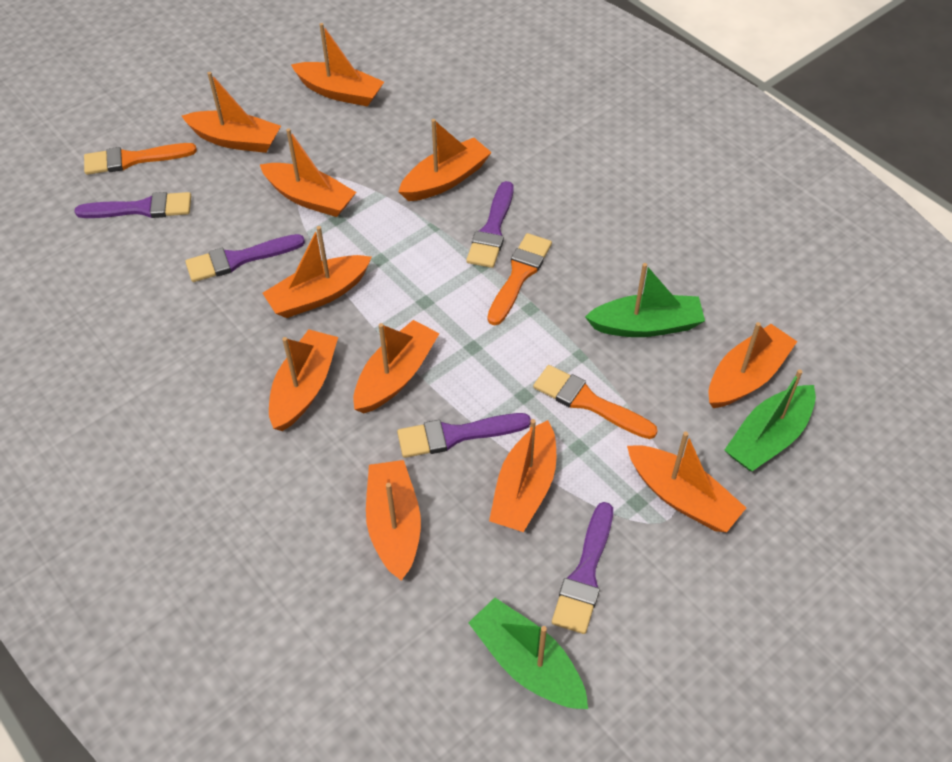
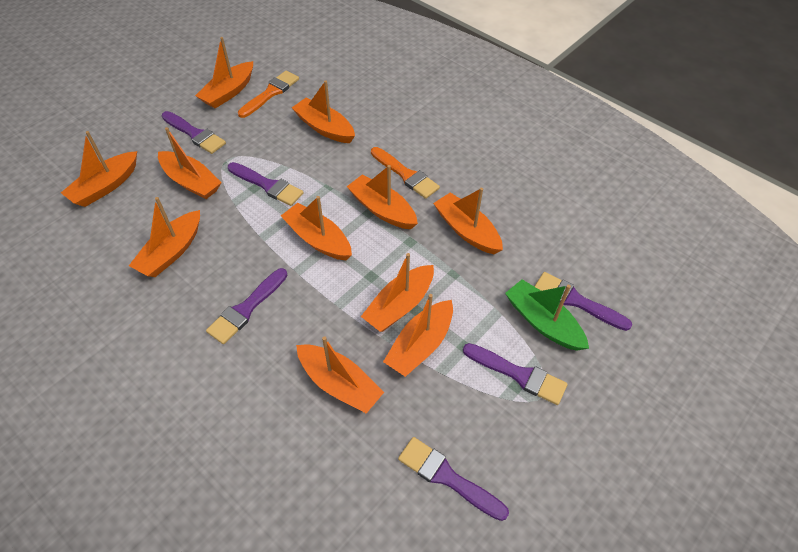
green boat: 3 -> 1
orange brush: 3 -> 2
purple brush: 5 -> 6

